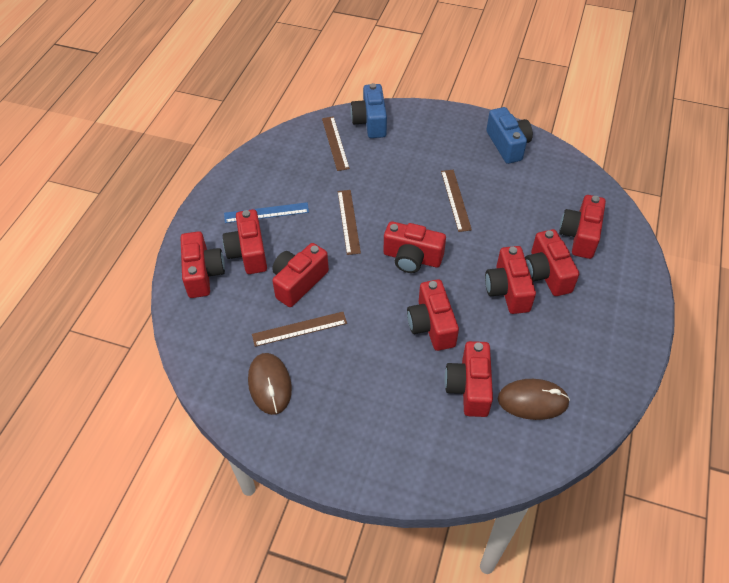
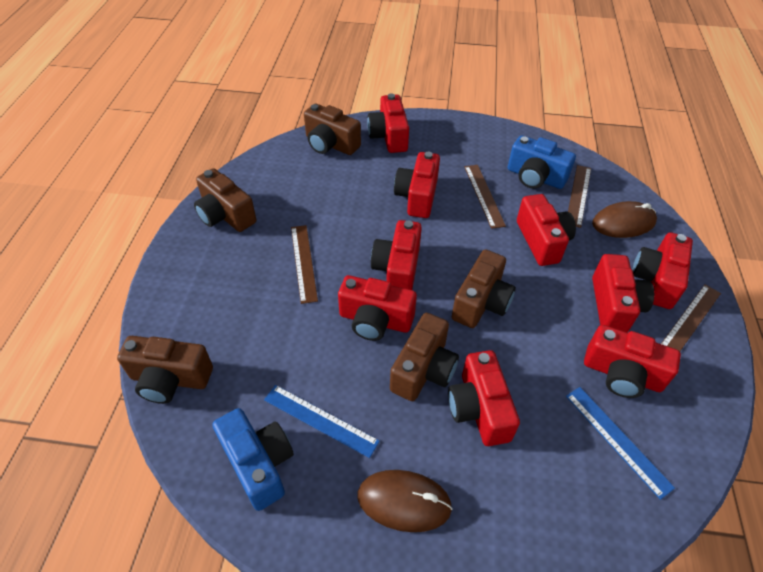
blue ruler: 1 -> 2
brown camera: 0 -> 5

